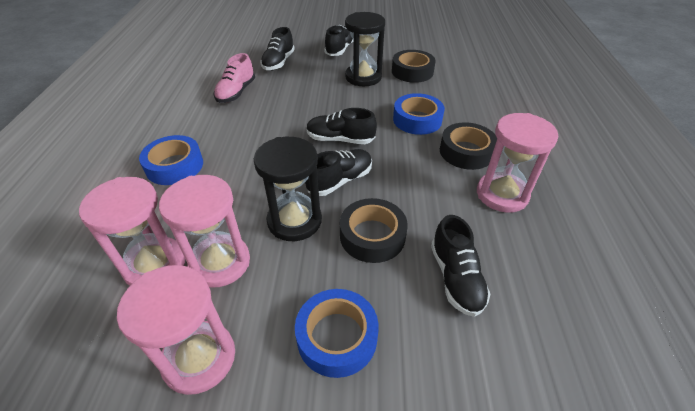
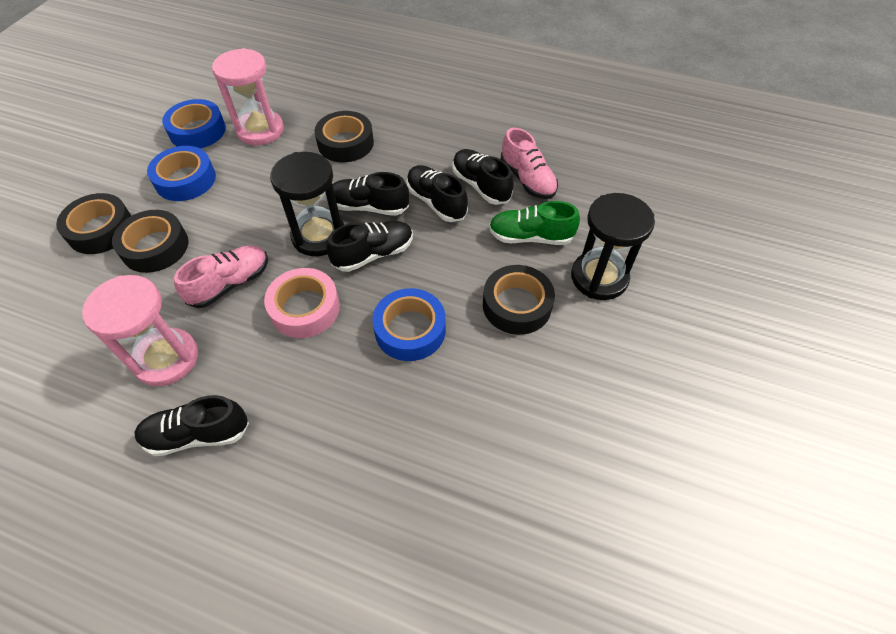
black tape: 3 -> 4
green shoe: 0 -> 1
pink hourglass: 4 -> 2
pink shoe: 1 -> 2
pink tape: 0 -> 1

